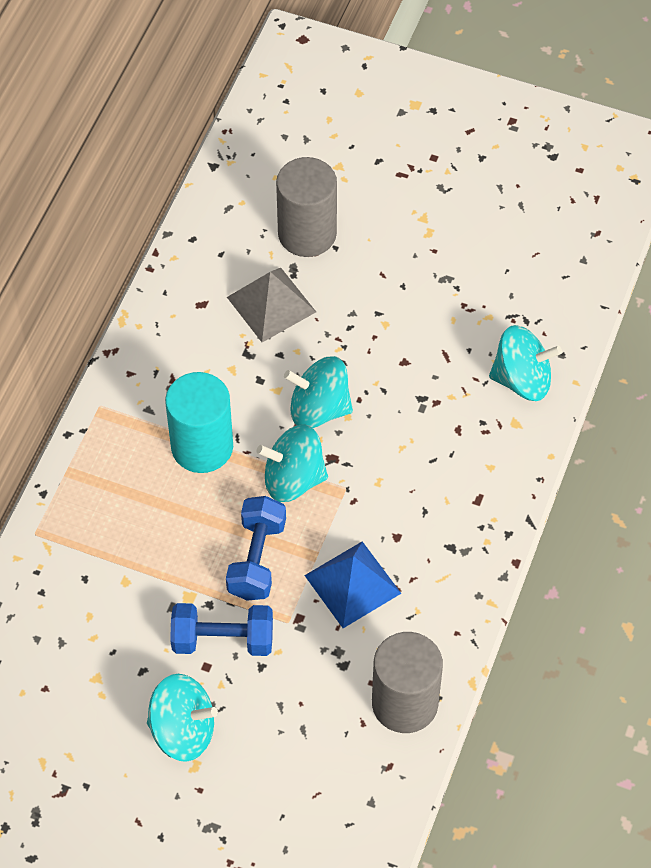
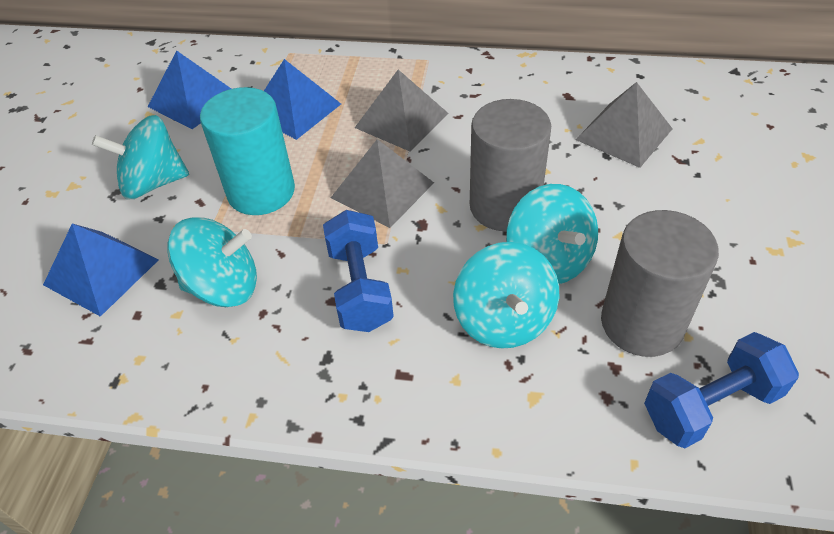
blue pyramid: 1 -> 3
grey pyramid: 1 -> 3

